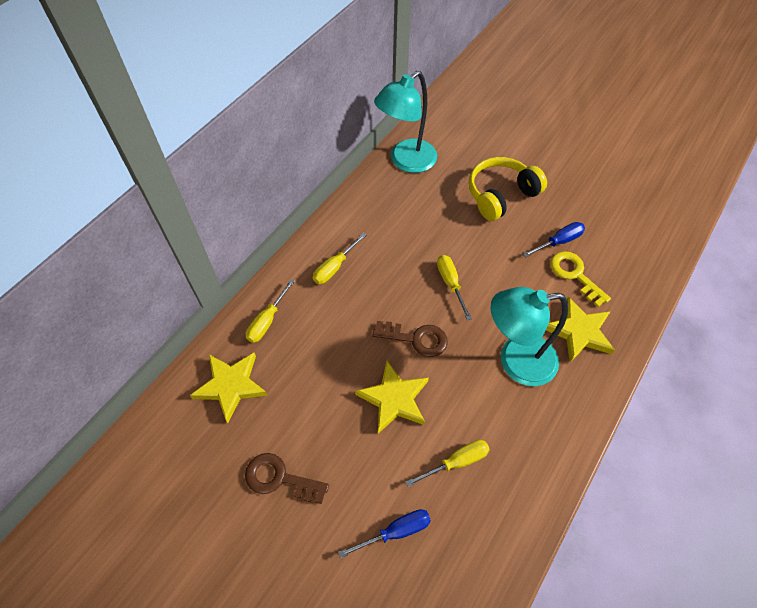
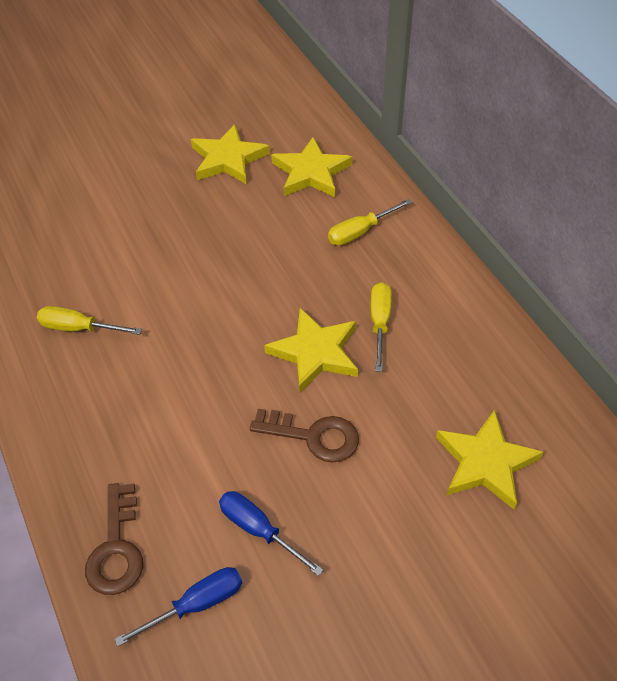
turquoise lamp: 2 -> 0
yellow headphones: 1 -> 0
yellow key: 1 -> 0
yellow screwdriver: 4 -> 3
yellow star: 3 -> 4

